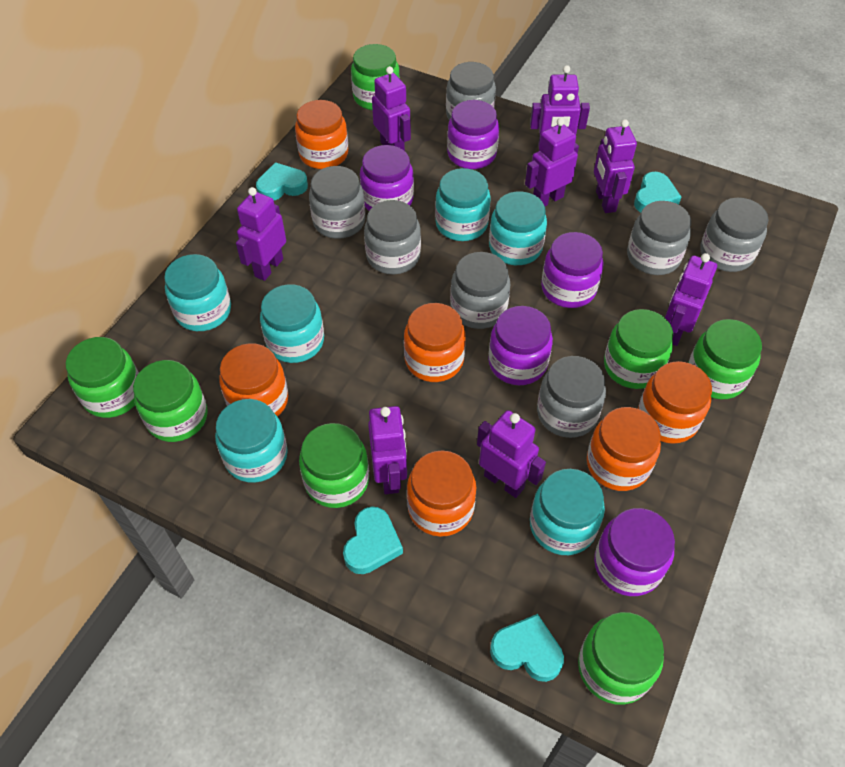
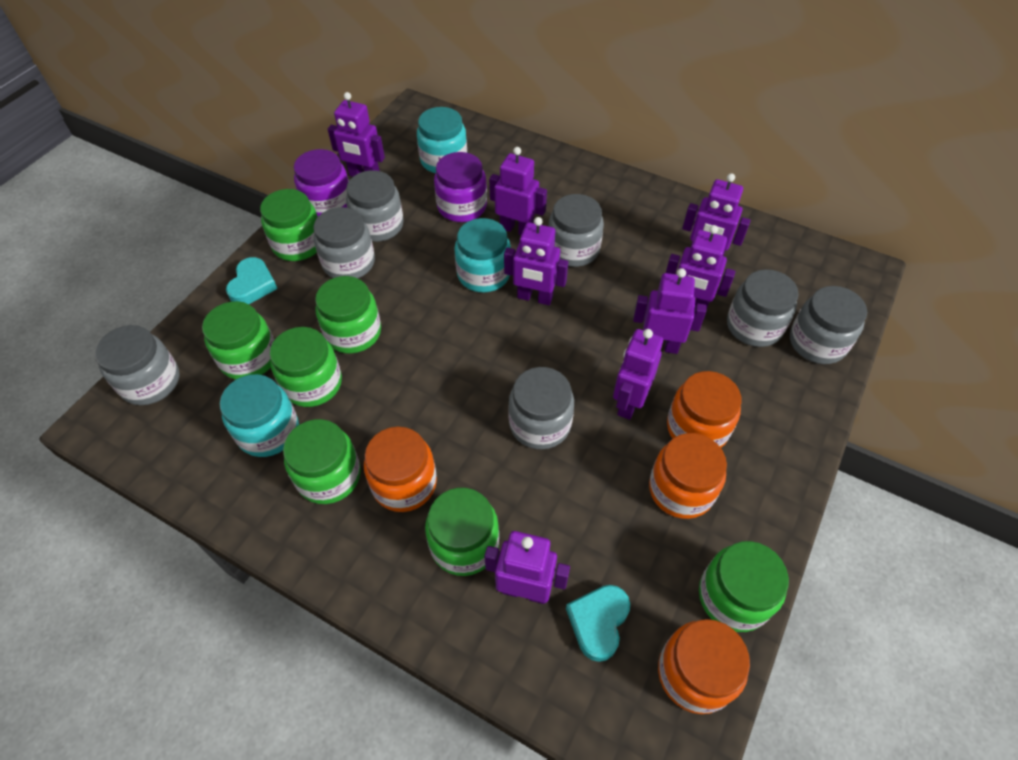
orange jar: 6 -> 4
purple jar: 5 -> 2
turquoise heart: 4 -> 2
turquoise jar: 6 -> 3

